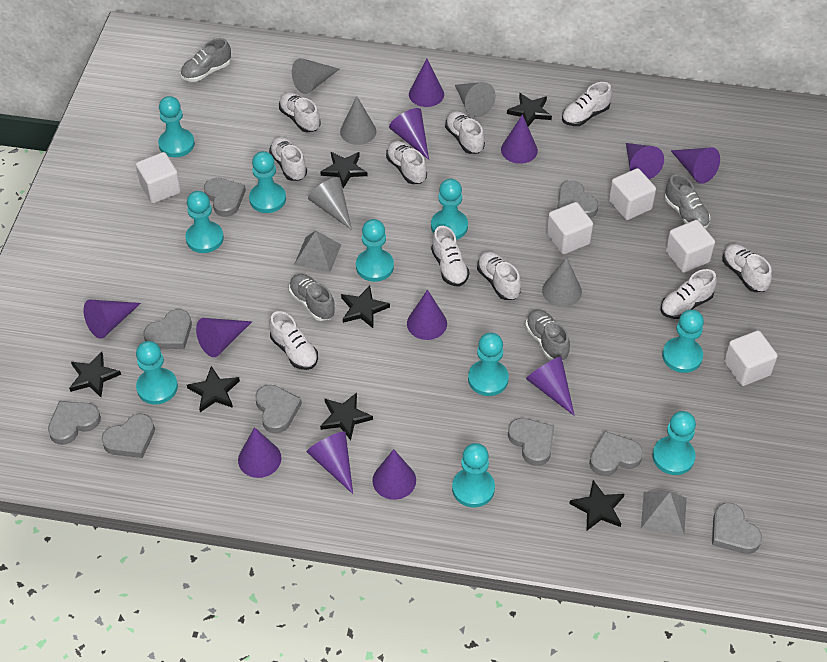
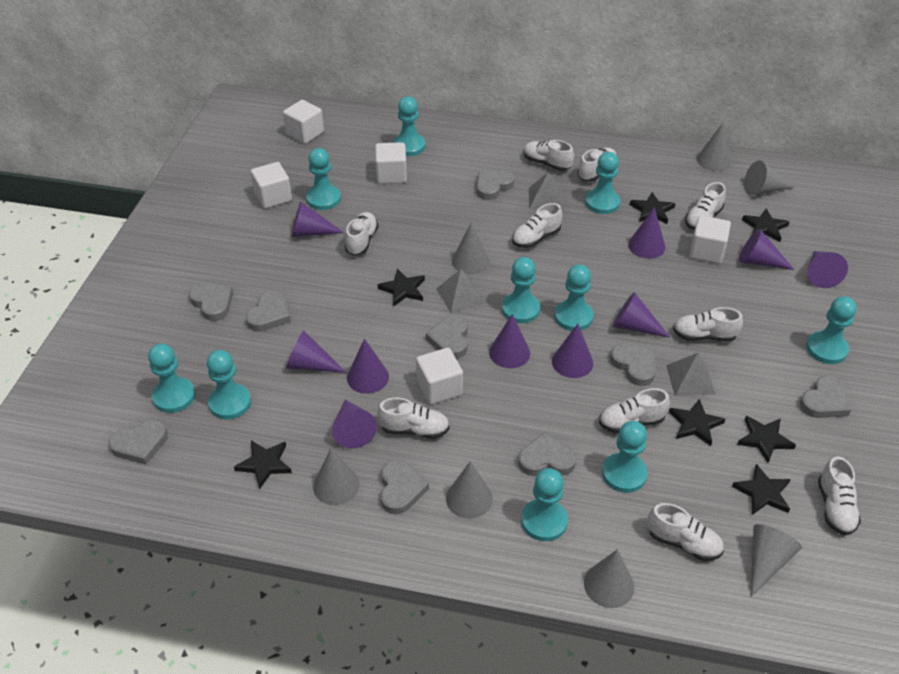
grey cone: 5 -> 7
grey pyramid: 2 -> 3
grey shoe: 4 -> 0
purple cone: 12 -> 10

